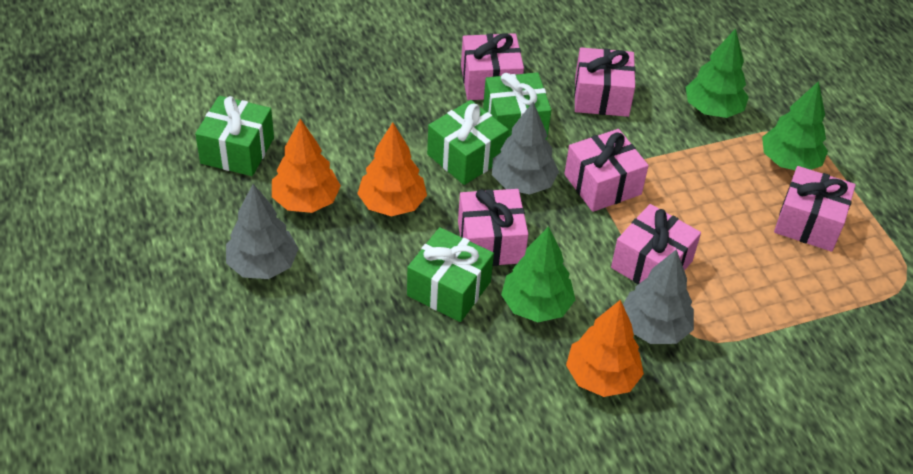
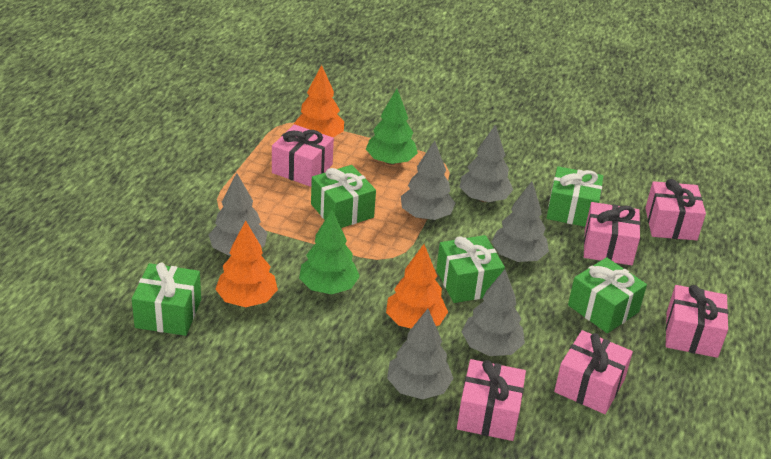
green gift: 4 -> 5
green tree: 3 -> 2
grey tree: 3 -> 6

